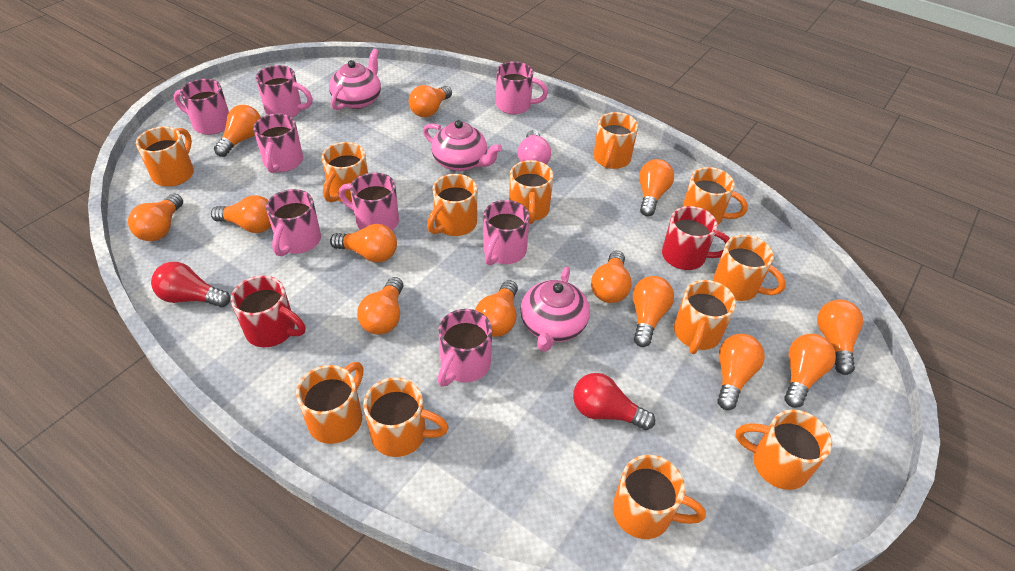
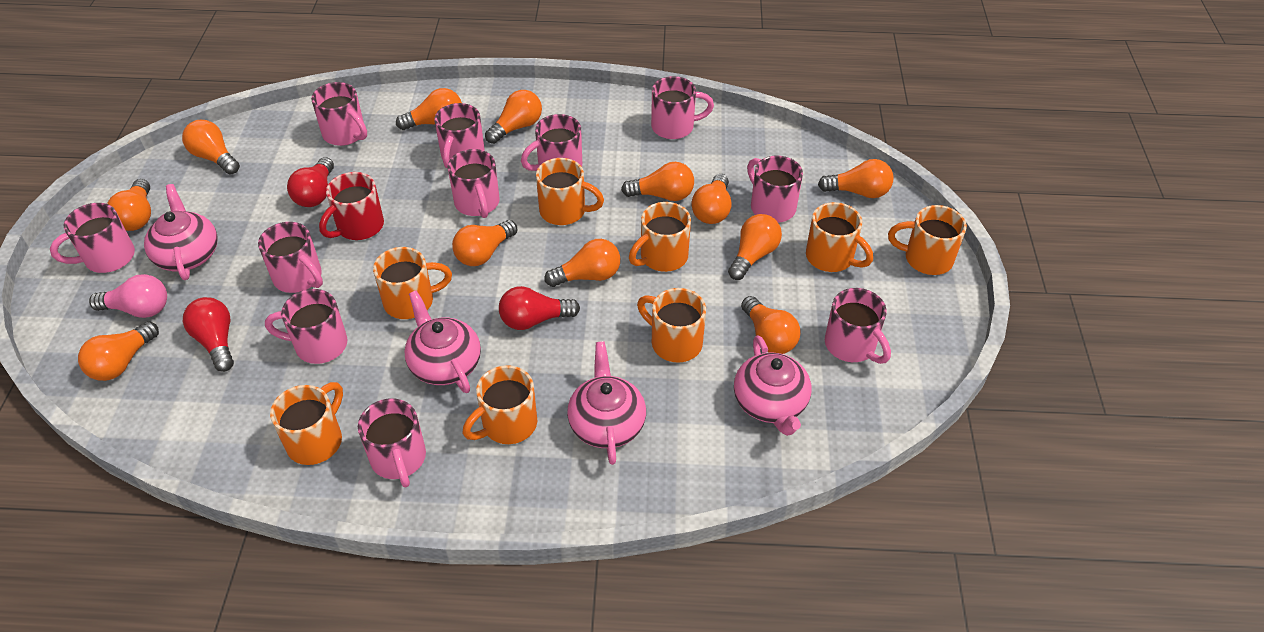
orange light bulb: 13 -> 12
orange mug: 12 -> 8
pink mug: 8 -> 11
pink teapot: 3 -> 4
red light bulb: 2 -> 3
red mug: 2 -> 1

